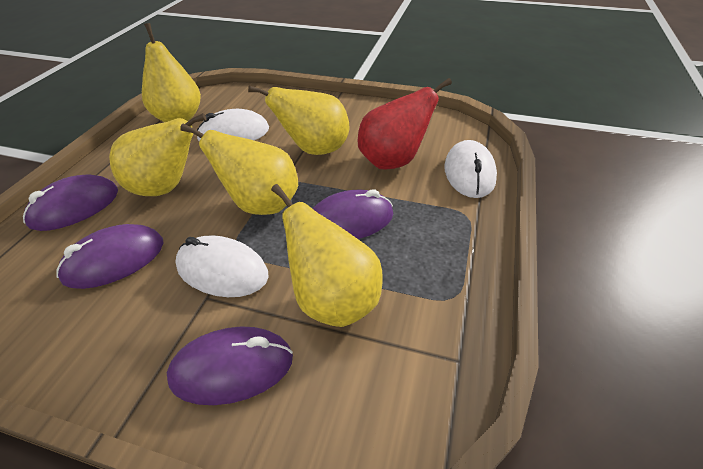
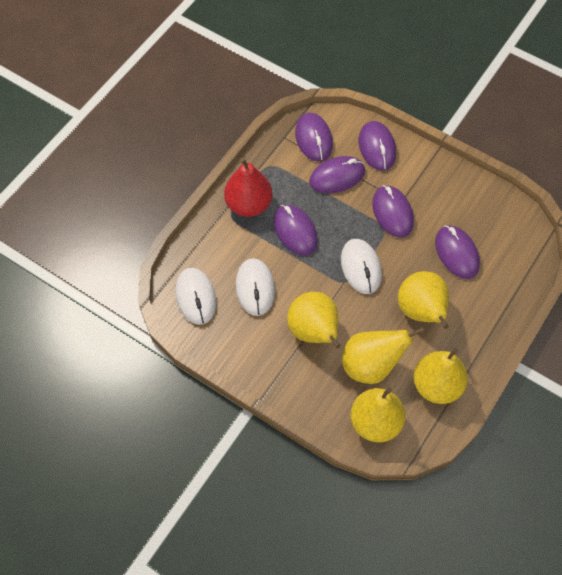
purple mouse: 4 -> 6

